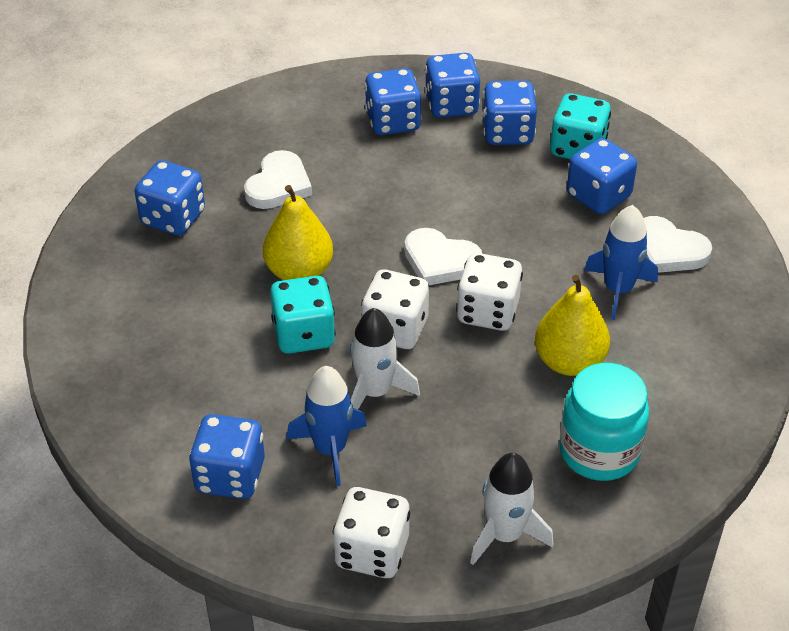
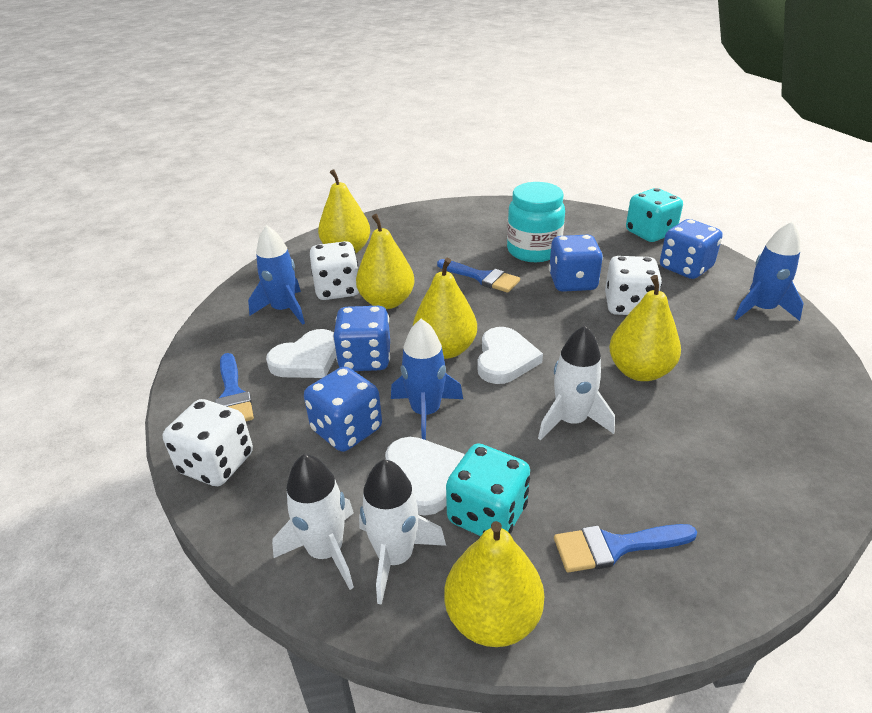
blue brush: 0 -> 3
blue dice: 6 -> 4
blue rocket: 2 -> 3
white rocket: 2 -> 3
yellow pear: 2 -> 5

